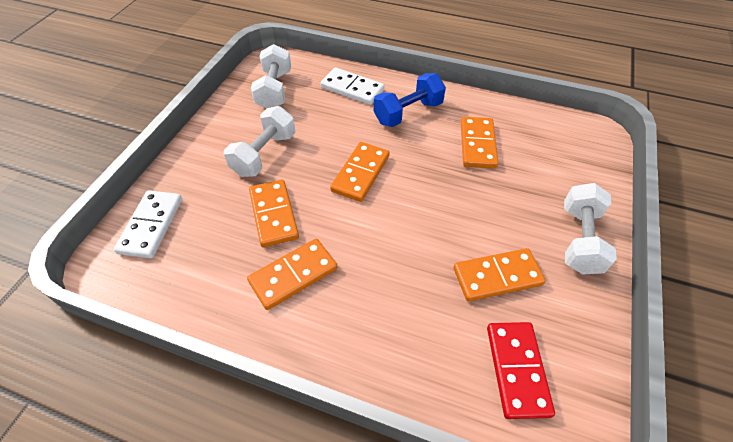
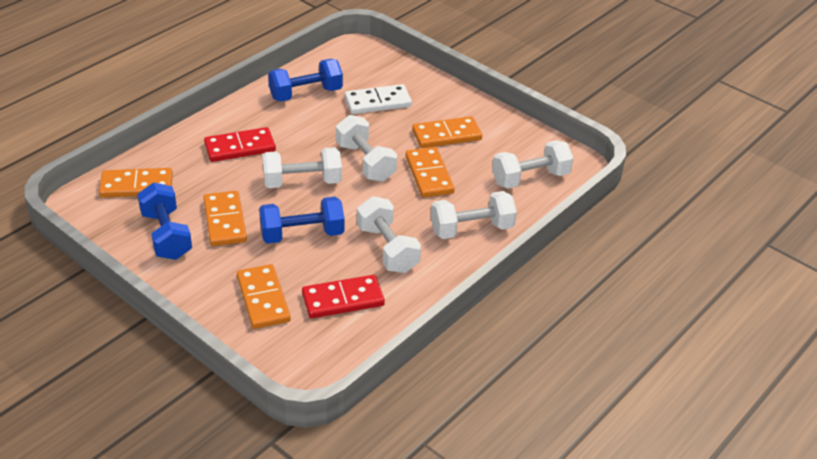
blue dumbbell: 1 -> 3
red domino: 1 -> 2
white domino: 2 -> 1
white dumbbell: 3 -> 5

